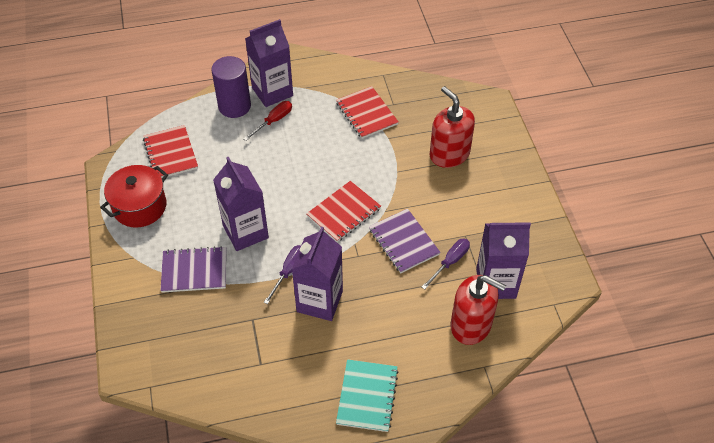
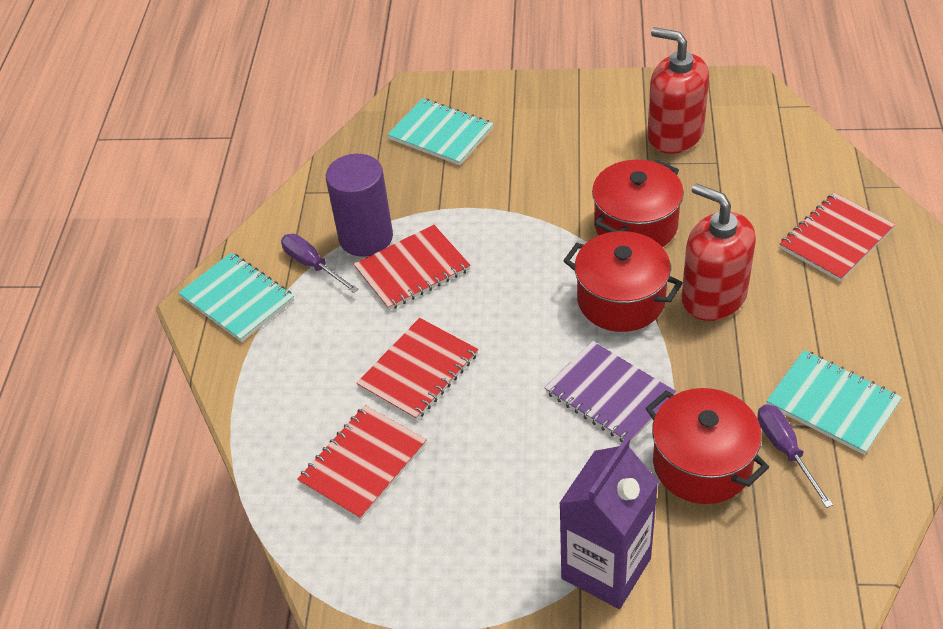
purple carton: 4 -> 1
purple notebook: 2 -> 1
red notebook: 3 -> 4
red pot: 1 -> 3
red screwdriver: 1 -> 0
turquoise notebook: 1 -> 3

